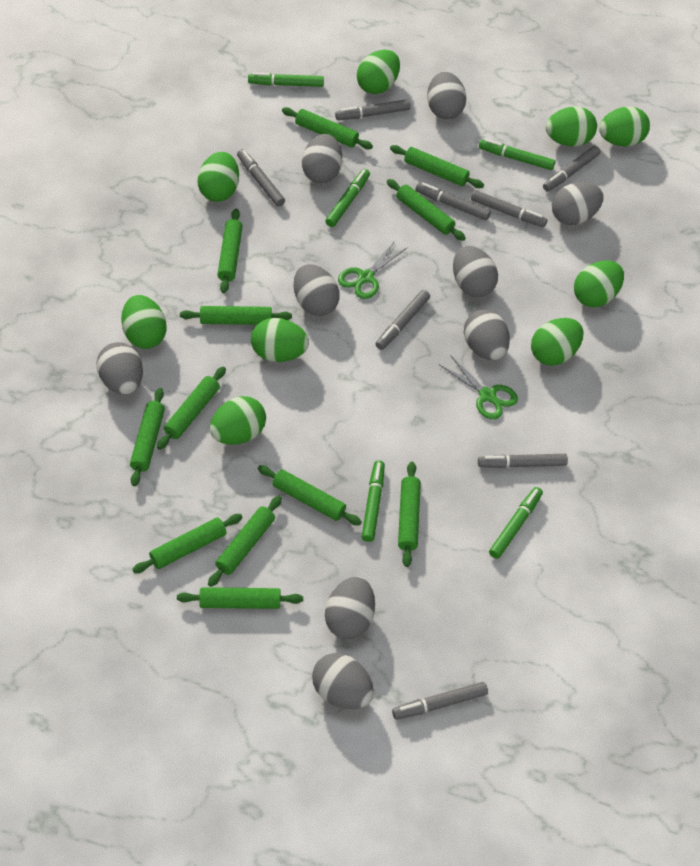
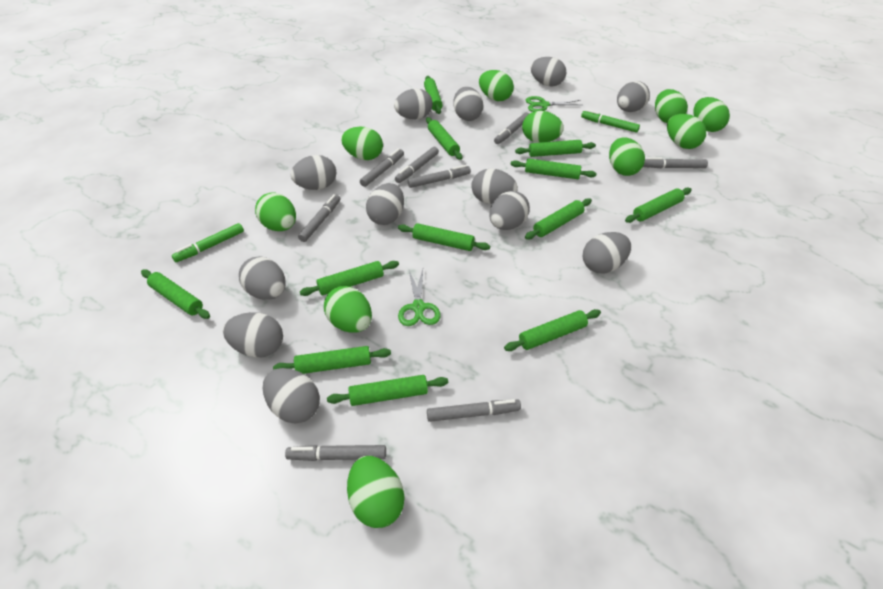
green egg: 9 -> 10
green marker: 5 -> 2
grey egg: 9 -> 12

